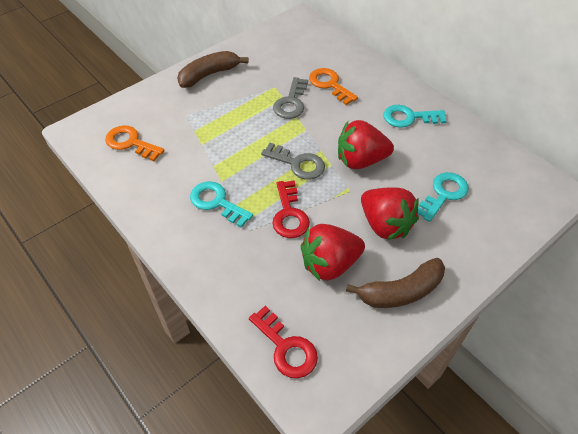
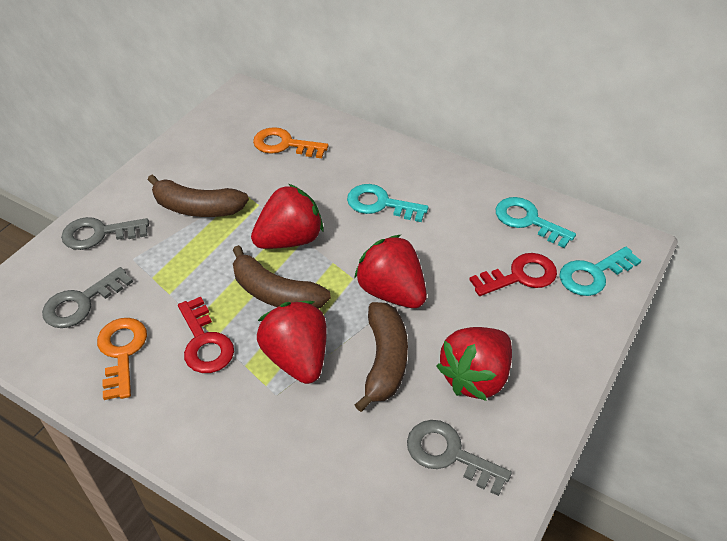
brown banana: 2 -> 3
grey key: 2 -> 3
red strawberry: 3 -> 4

